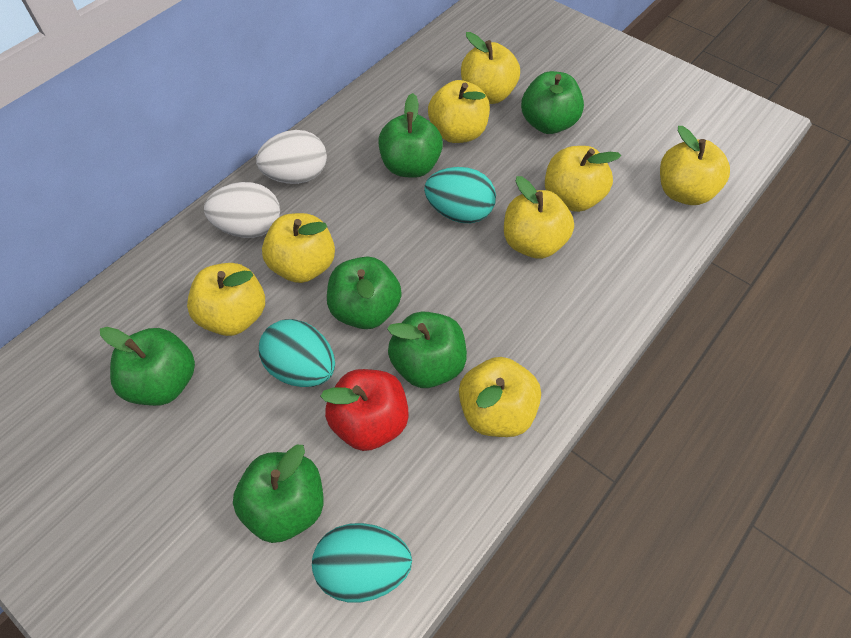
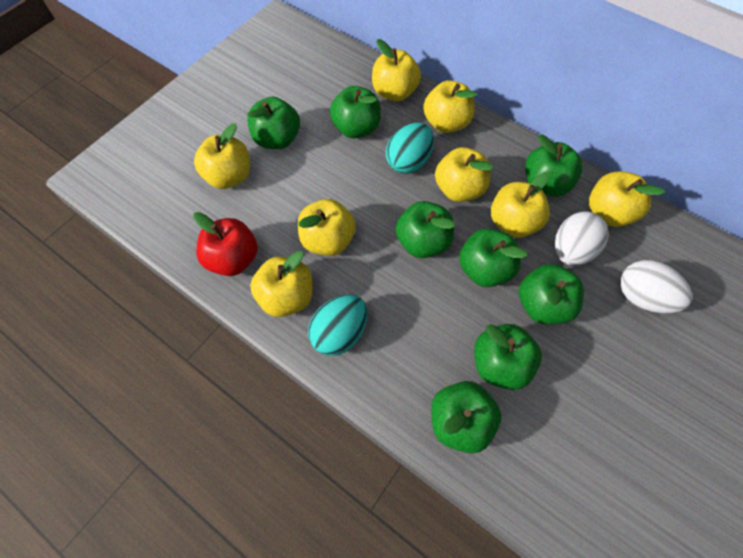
green apple: 6 -> 8
turquoise egg: 3 -> 2

